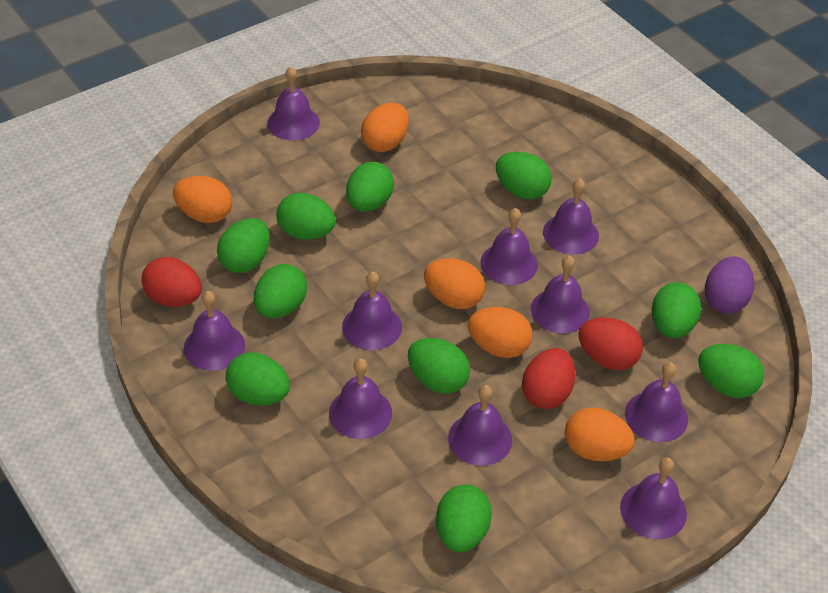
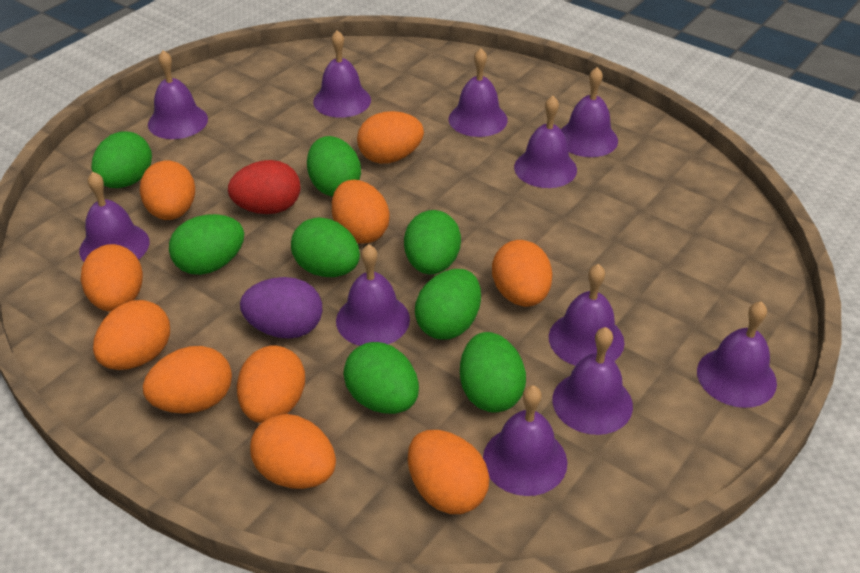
green egg: 10 -> 8
orange egg: 5 -> 10
purple bell: 10 -> 11
red egg: 3 -> 1

